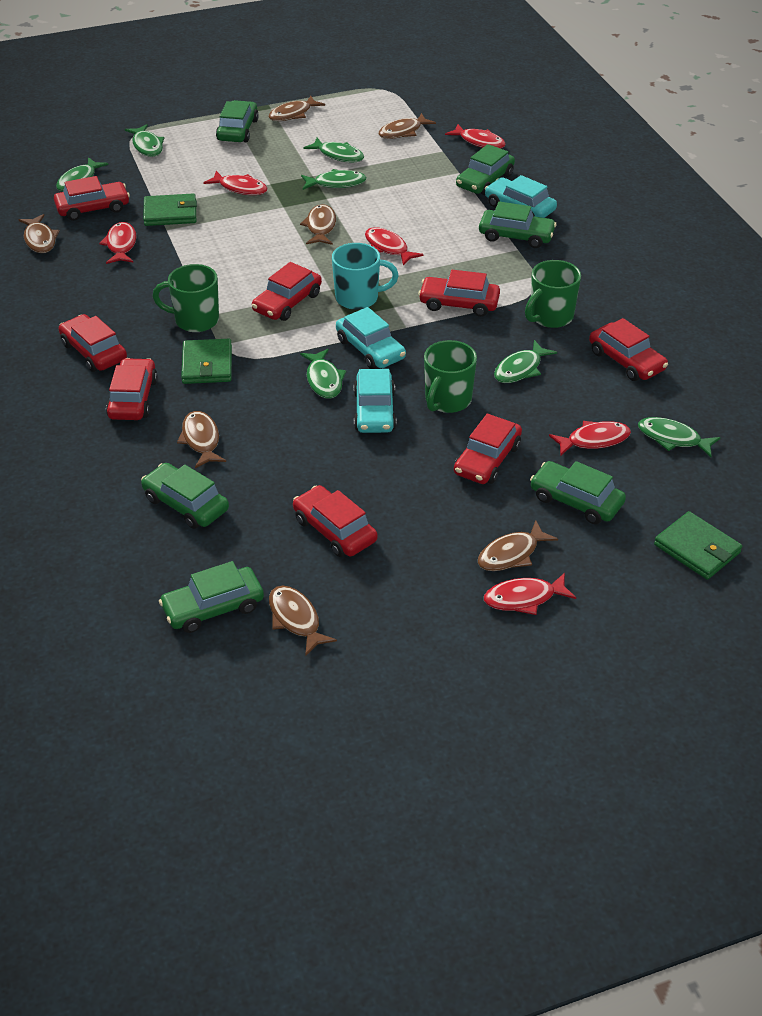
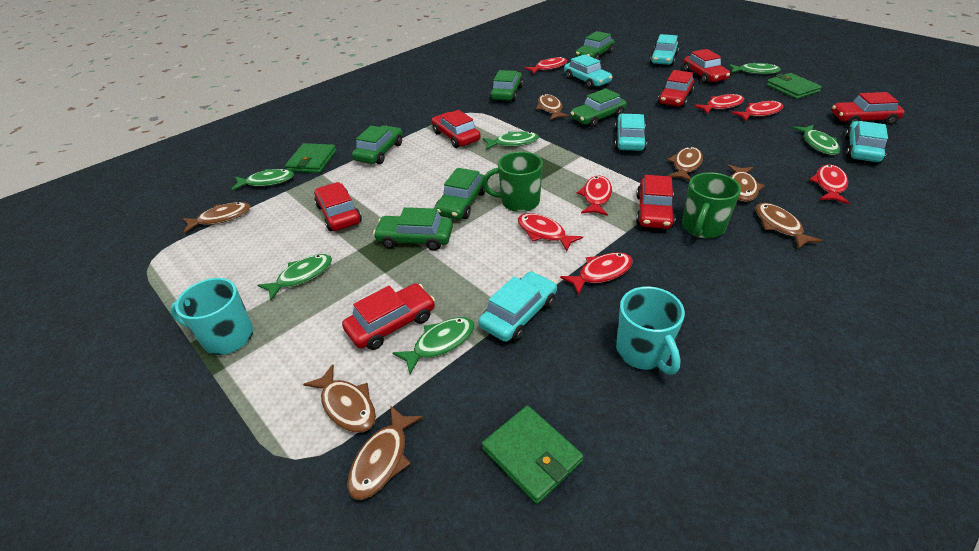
green fish: 7 -> 6
green mug: 3 -> 2
red car: 8 -> 7
red fish: 6 -> 7
turquoise car: 3 -> 5
turquoise mug: 1 -> 2

